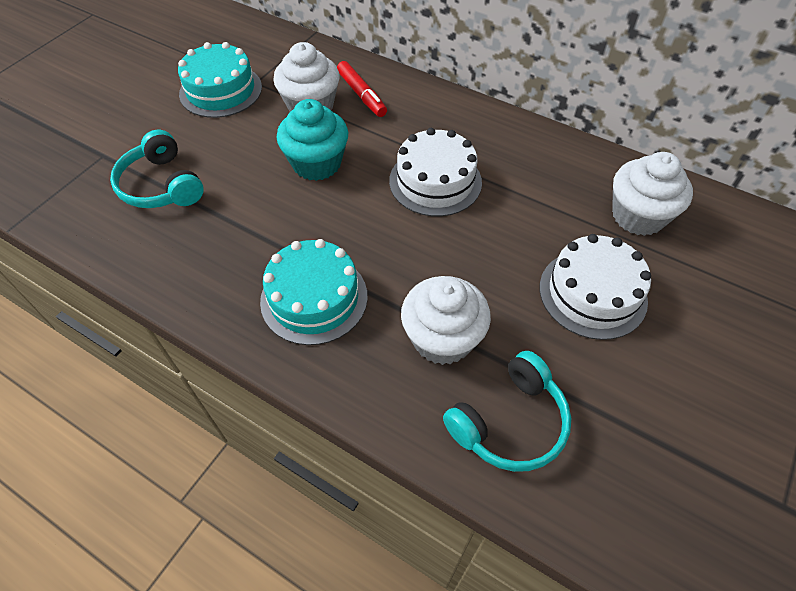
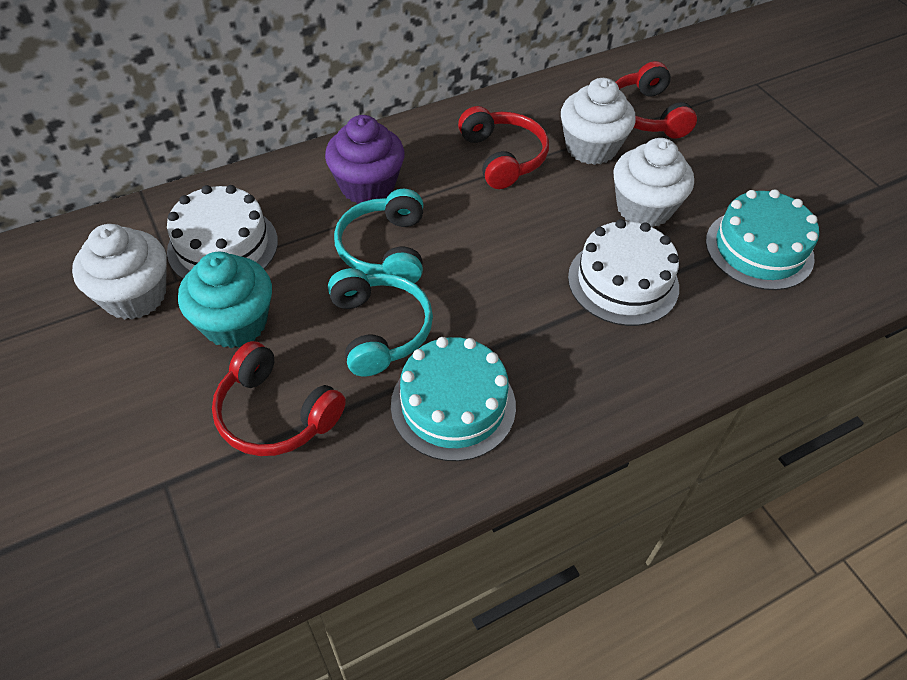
purple cupcake: 0 -> 1
red headphones: 0 -> 3
red marker: 1 -> 0

